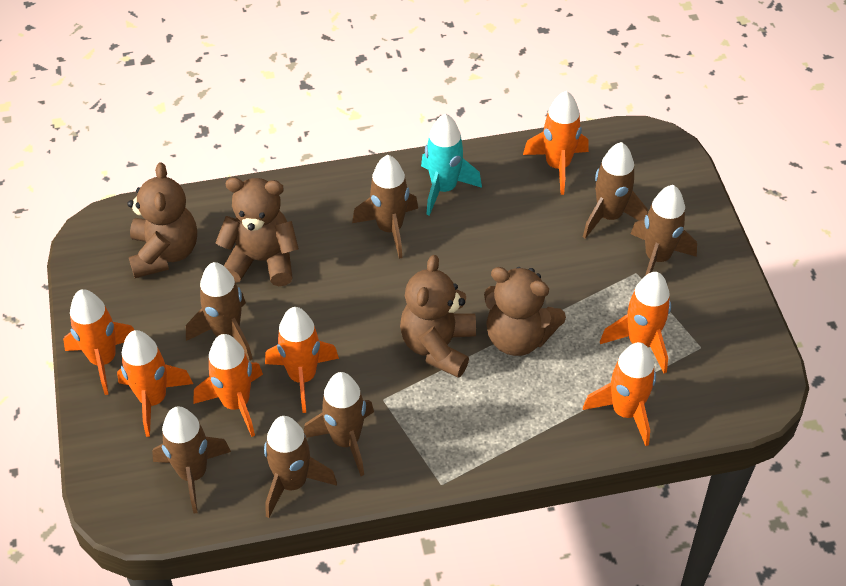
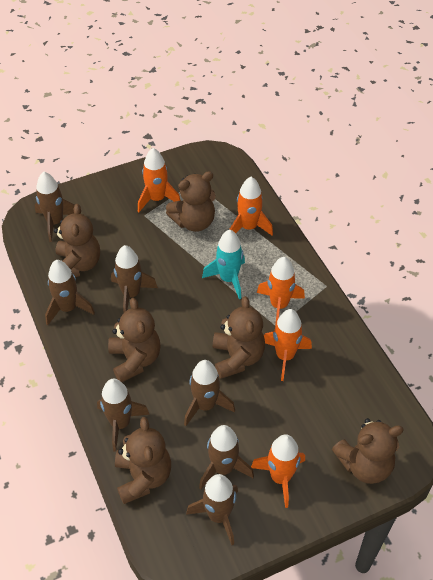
brown teddy bear: 4 -> 6
orange rocket: 7 -> 5

